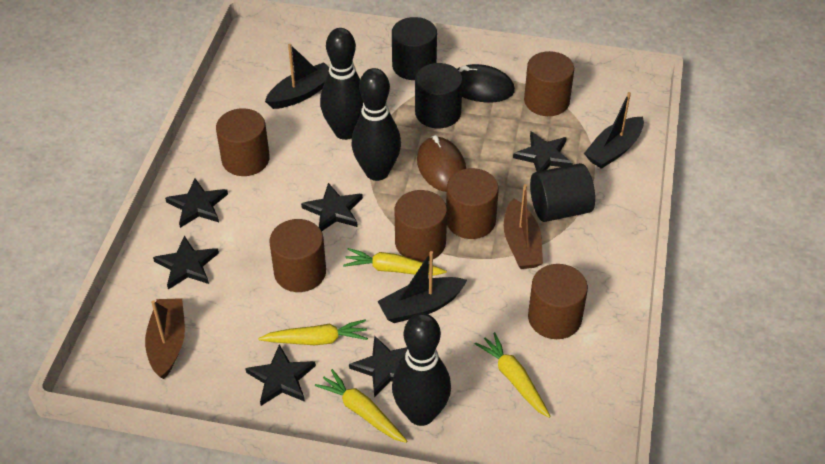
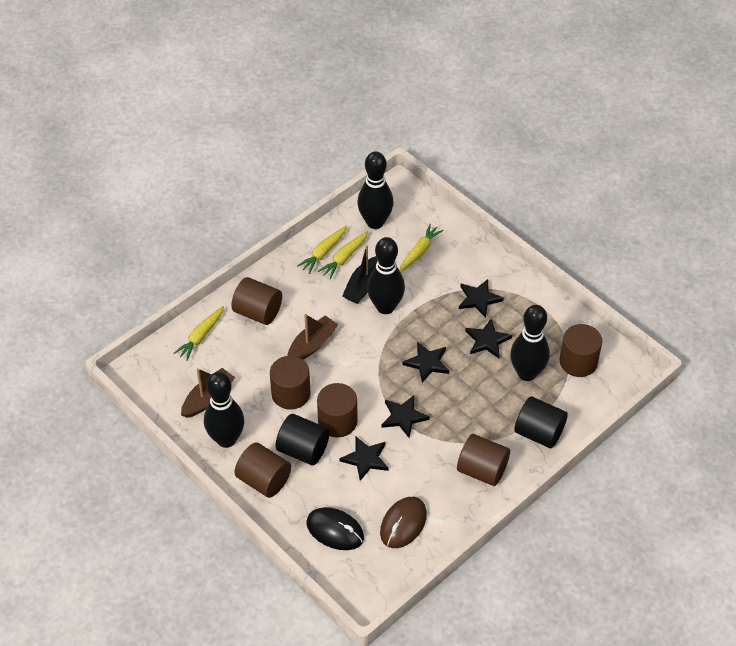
black boat: 3 -> 1
black bowling pin: 3 -> 4
black cylinder: 3 -> 2
black star: 6 -> 5

